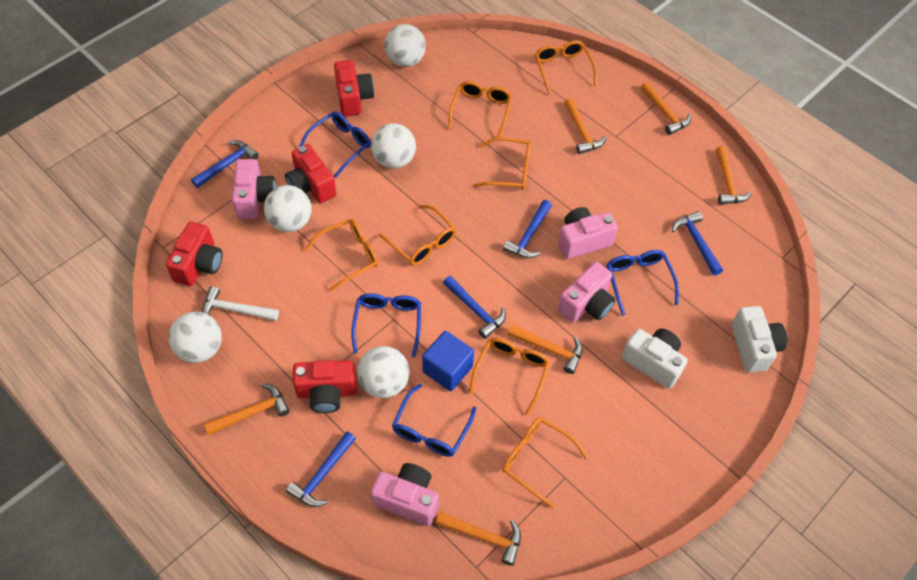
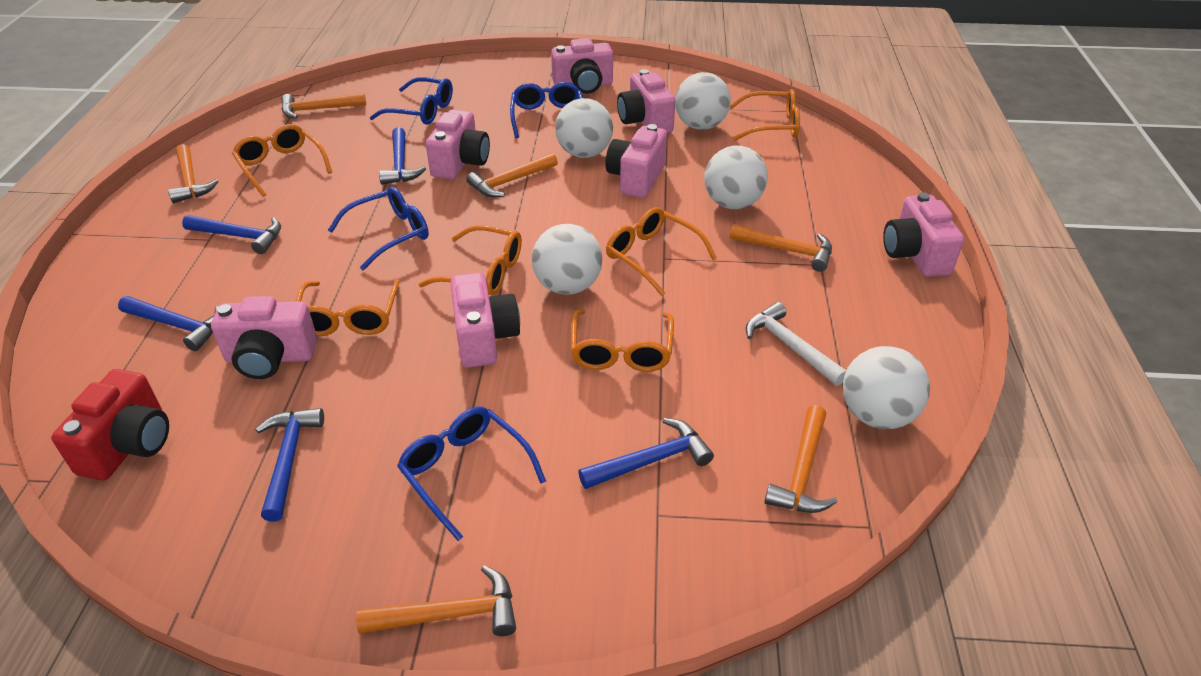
blue cube: 1 -> 0
orange glasses: 7 -> 6
pink camera: 4 -> 7
red camera: 4 -> 1
white camera: 2 -> 0

